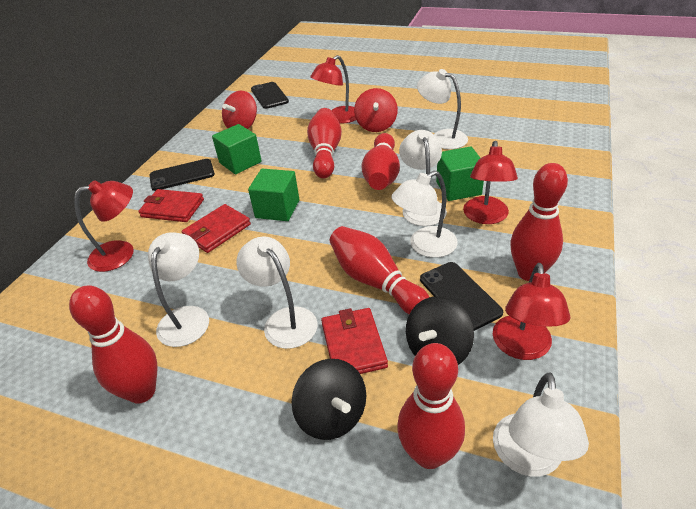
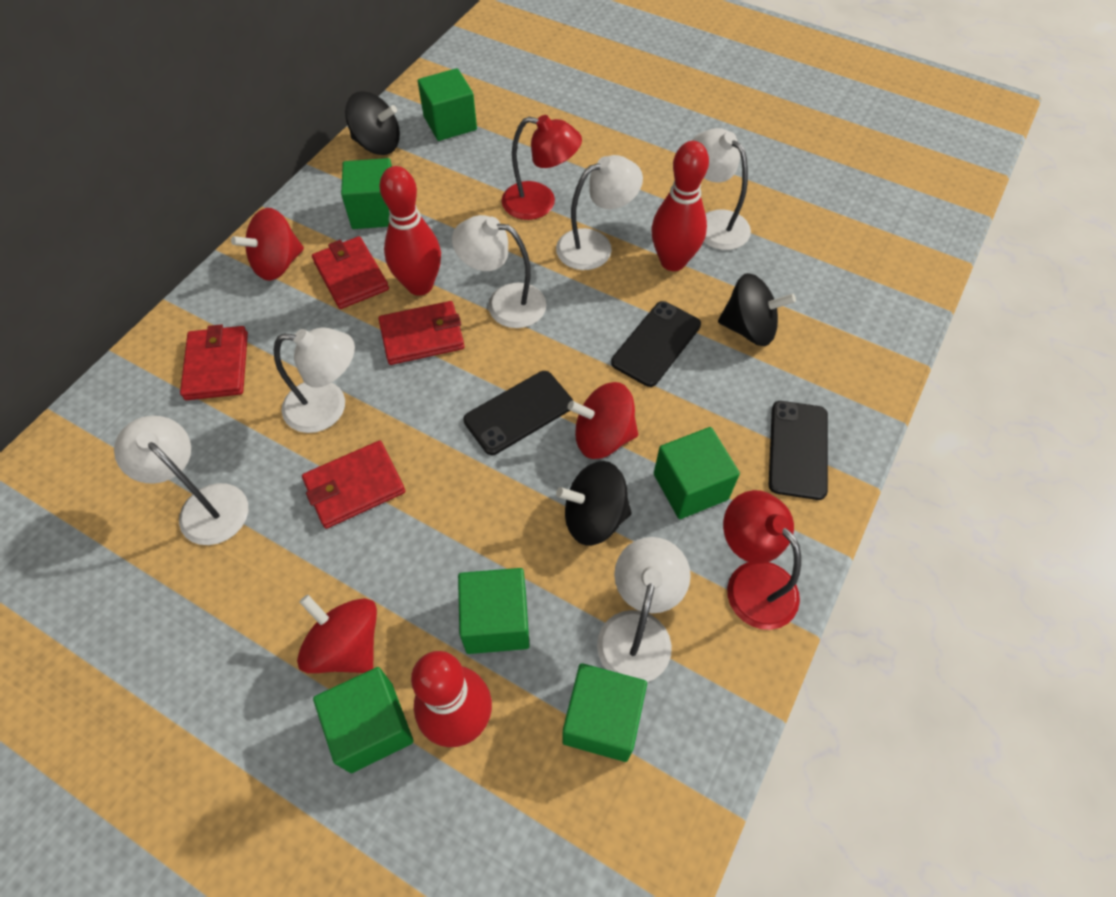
black spinning top: 2 -> 3
green cube: 3 -> 6
red bowling pin: 6 -> 3
red lamp: 4 -> 2
red spinning top: 2 -> 3
red wallet: 3 -> 4

